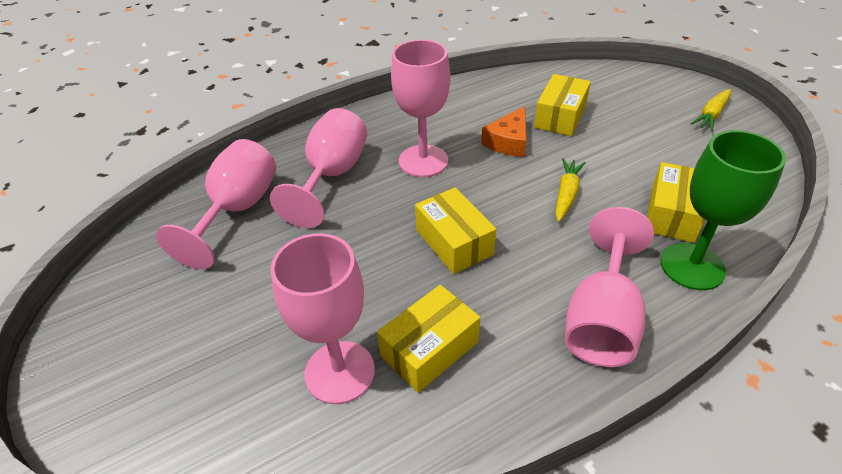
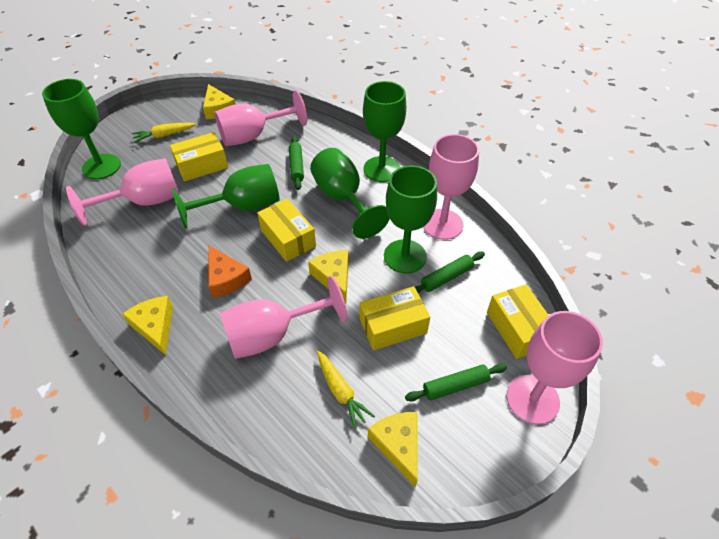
green goblet: 1 -> 5
green rolling pin: 0 -> 3
yellow cheese: 0 -> 4

